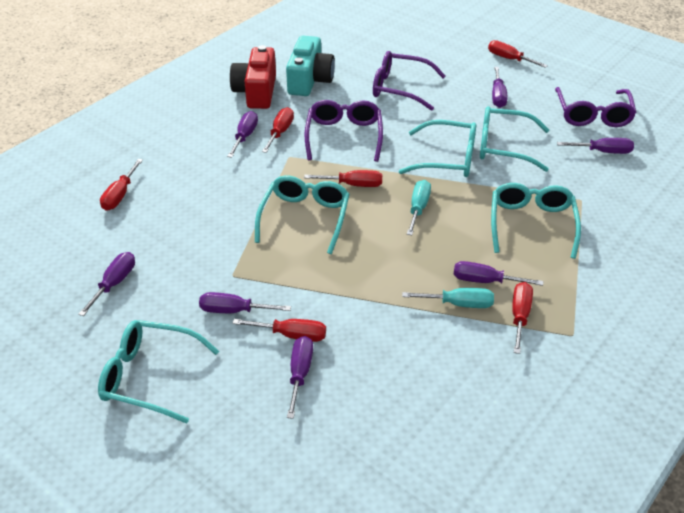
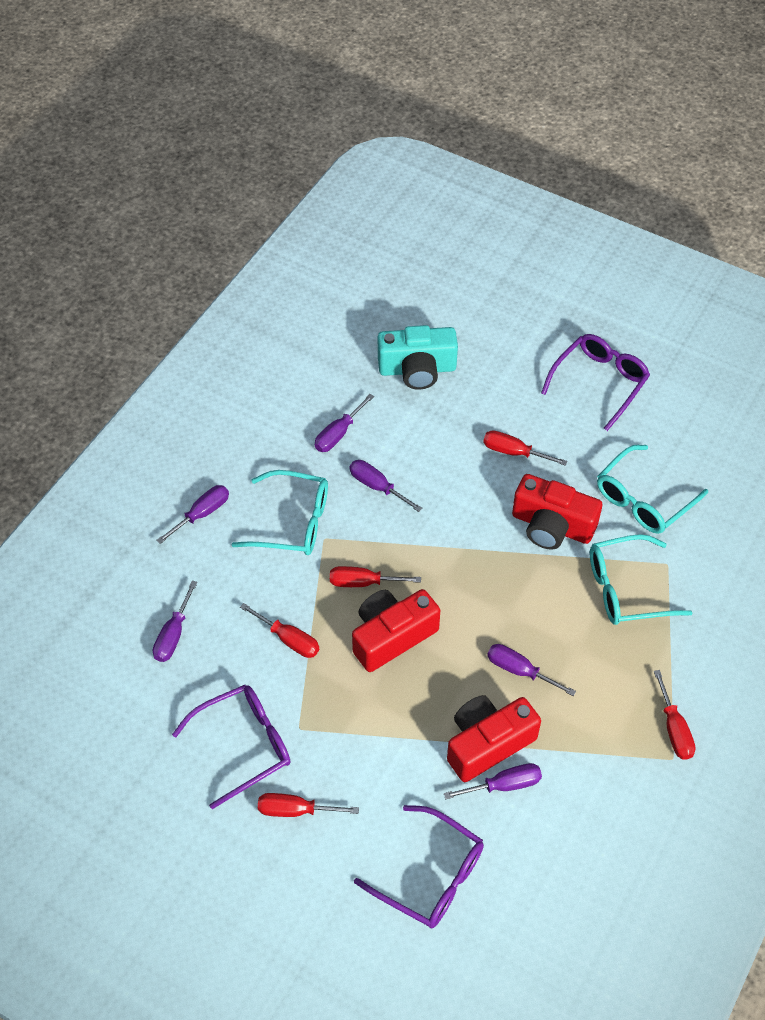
purple screwdriver: 7 -> 6
red camera: 1 -> 3
red screwdriver: 6 -> 5
turquoise glasses: 5 -> 3
turquoise screwdriver: 2 -> 0

